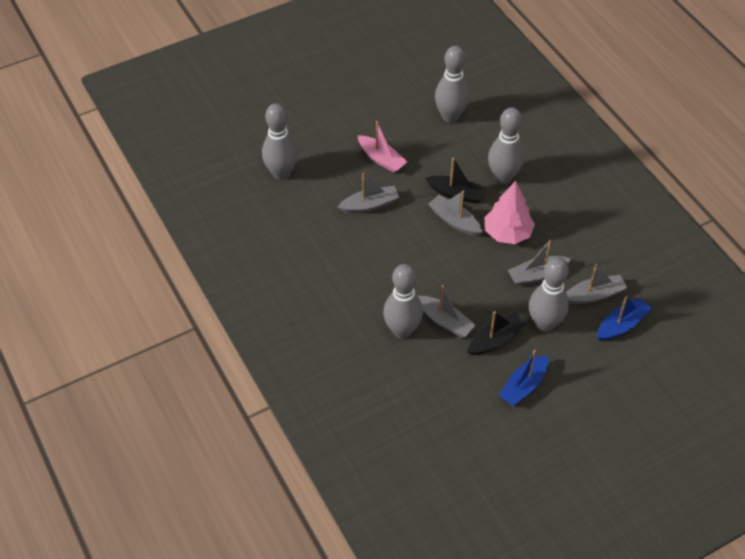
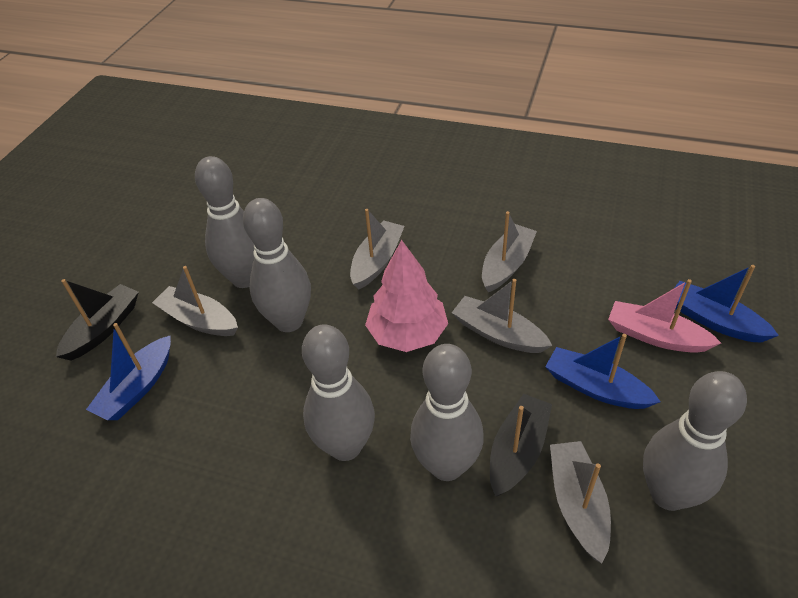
blue boat: 2 -> 3

